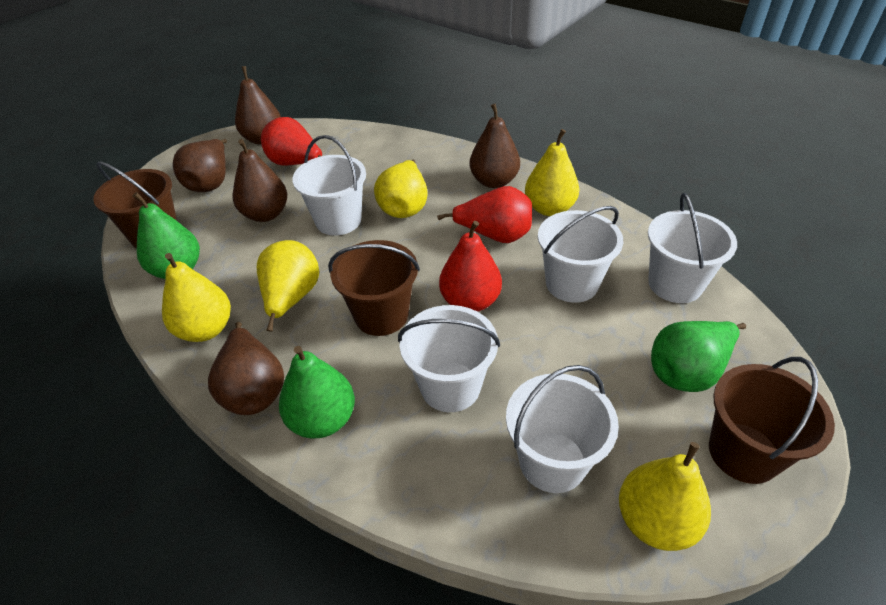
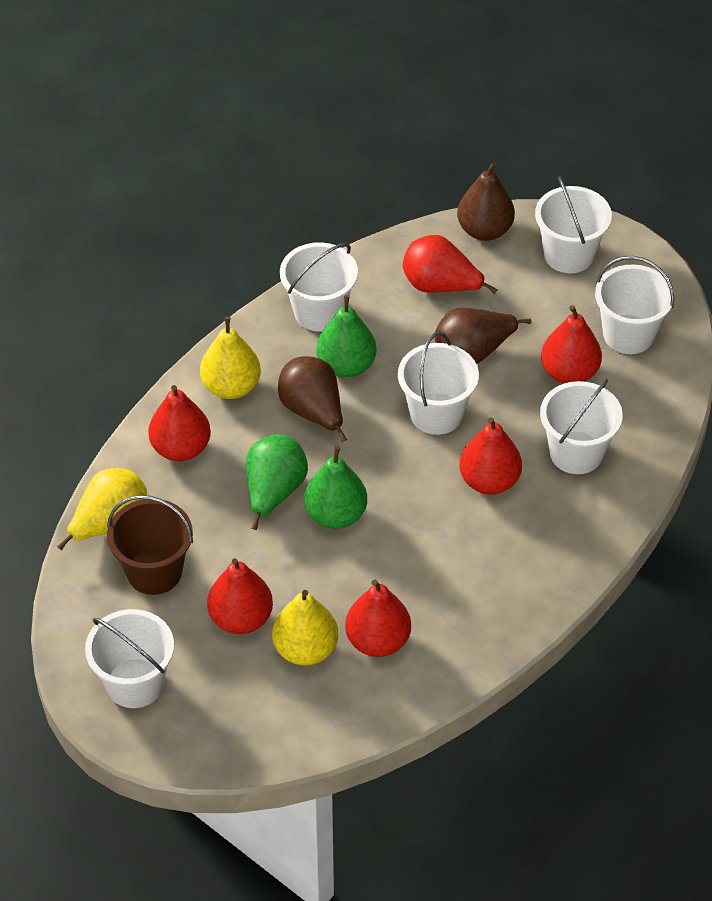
brown bucket: 3 -> 1
brown pear: 5 -> 3
red pear: 3 -> 6
white bucket: 5 -> 6
yellow pear: 5 -> 3

